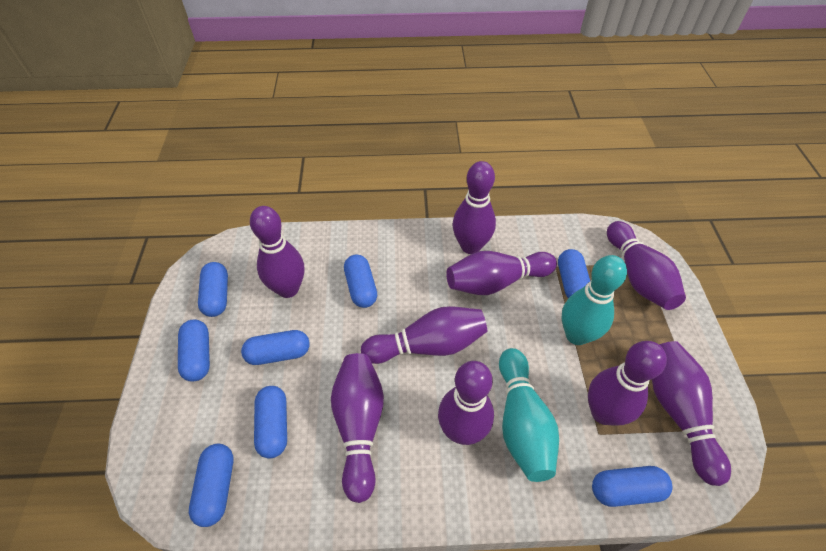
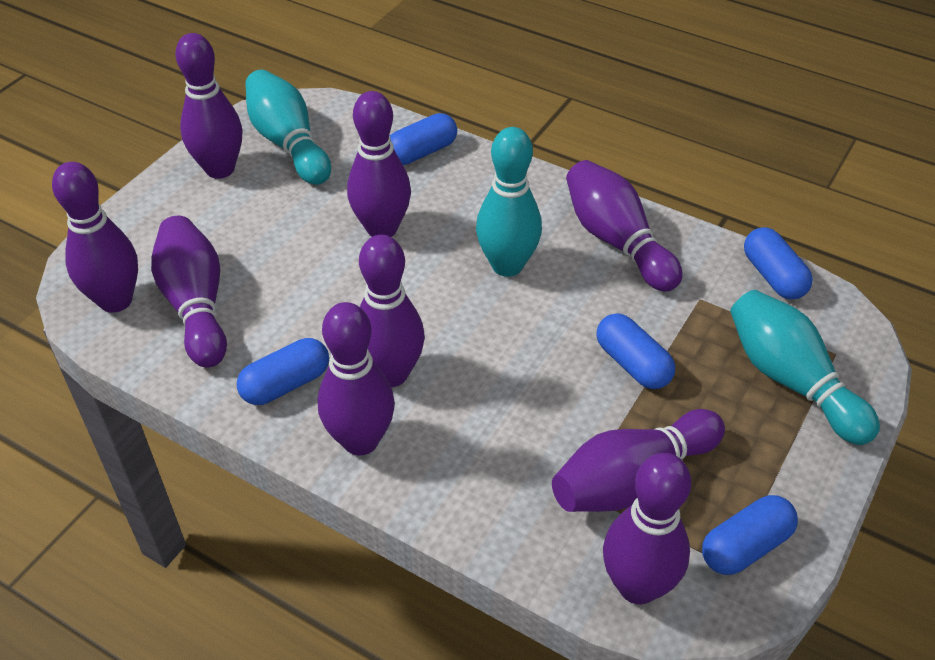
blue capsule: 8 -> 5
turquoise bowling pin: 2 -> 3

